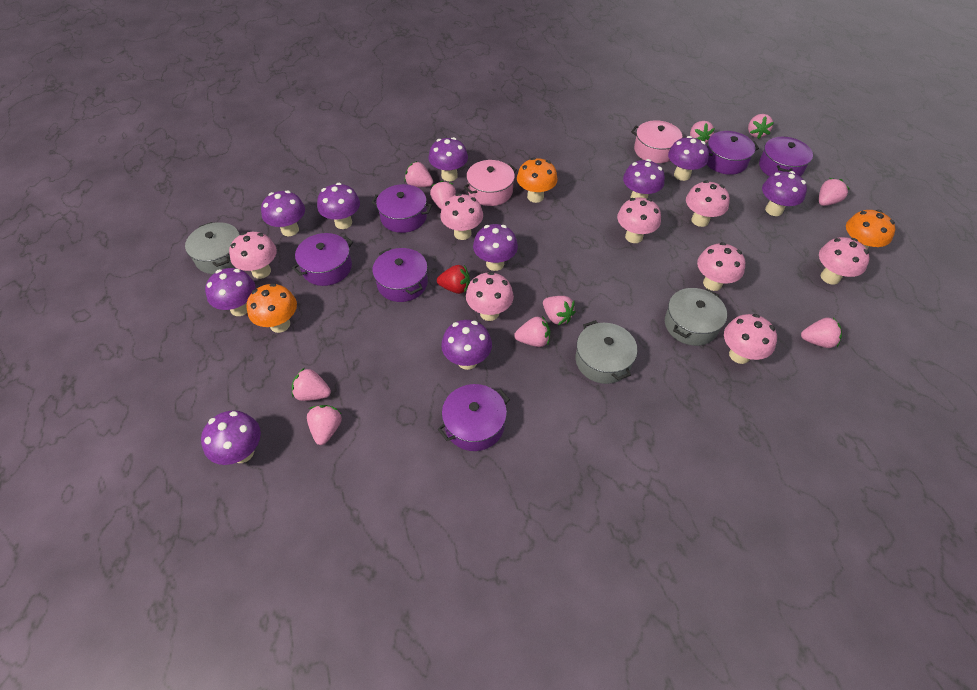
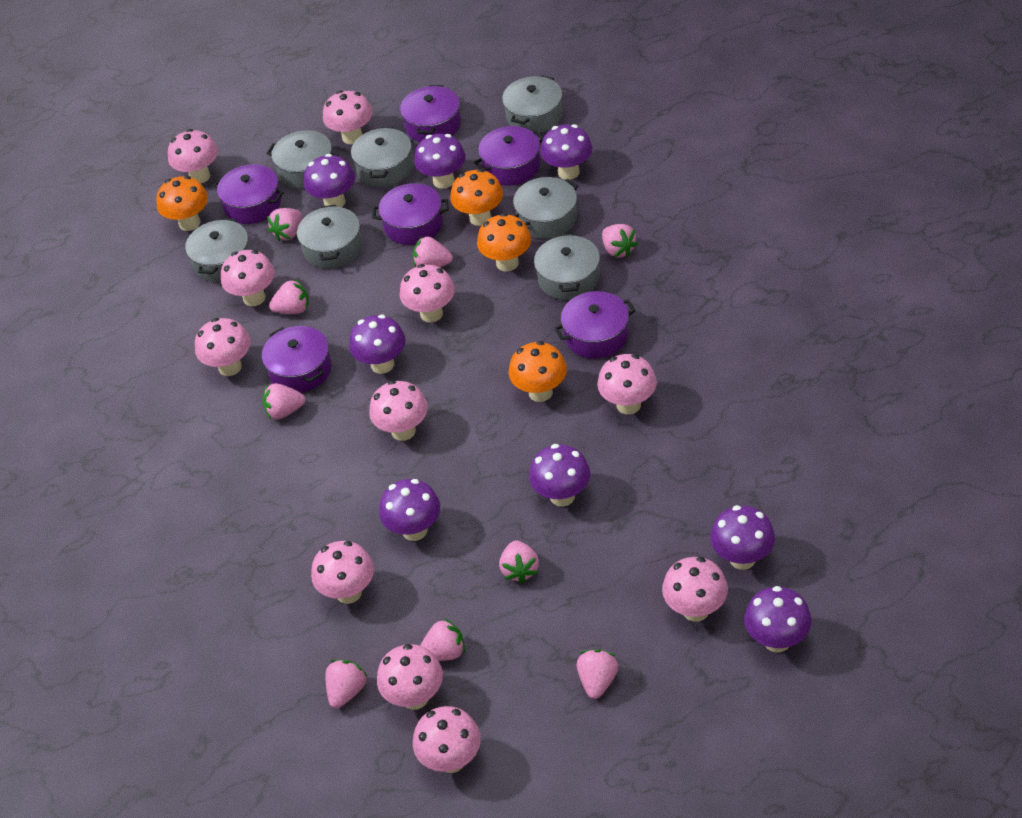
grey pot: 3 -> 7
orange mushroom: 3 -> 4
pink mushroom: 8 -> 11
pink pot: 2 -> 0
pink strawberry: 10 -> 9
purple mushroom: 10 -> 8
red strawberry: 1 -> 0

